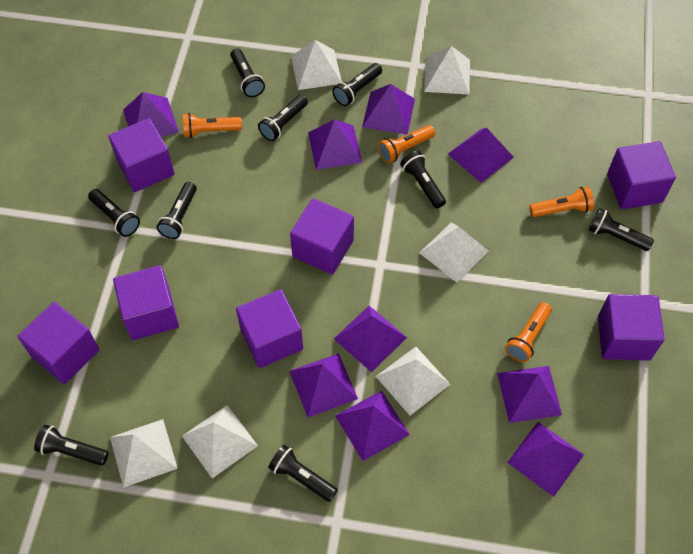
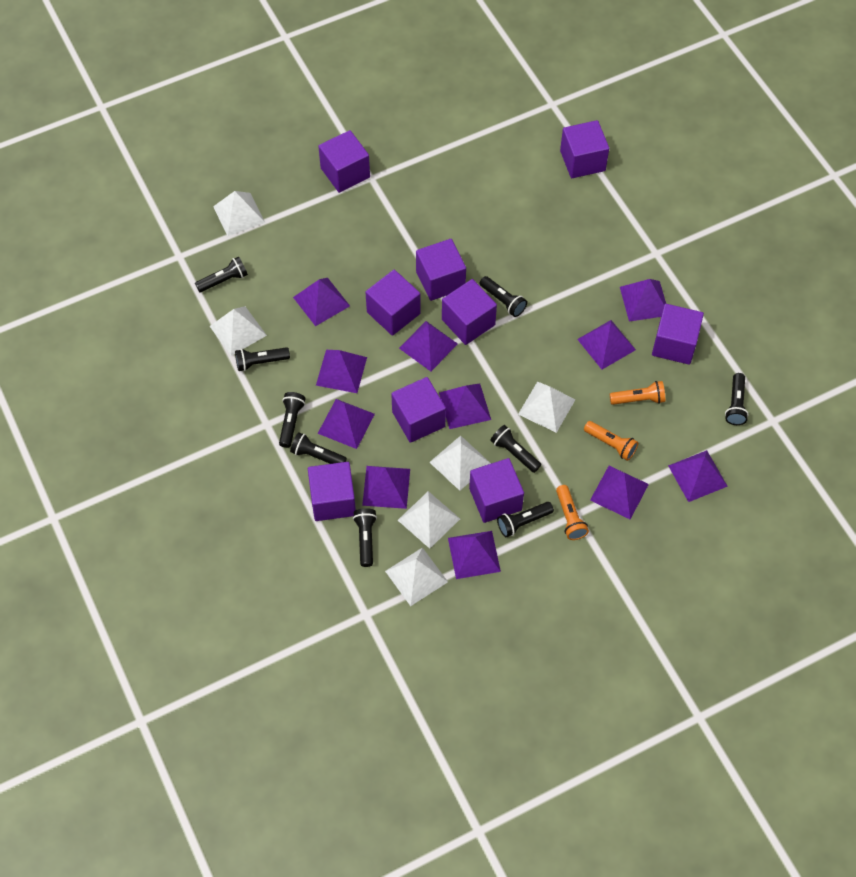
orange flashlight: 4 -> 3
purple cube: 7 -> 9
purple pyramid: 9 -> 11

